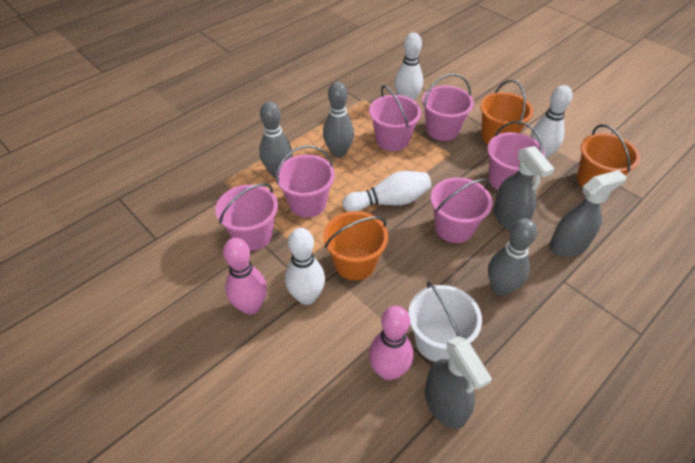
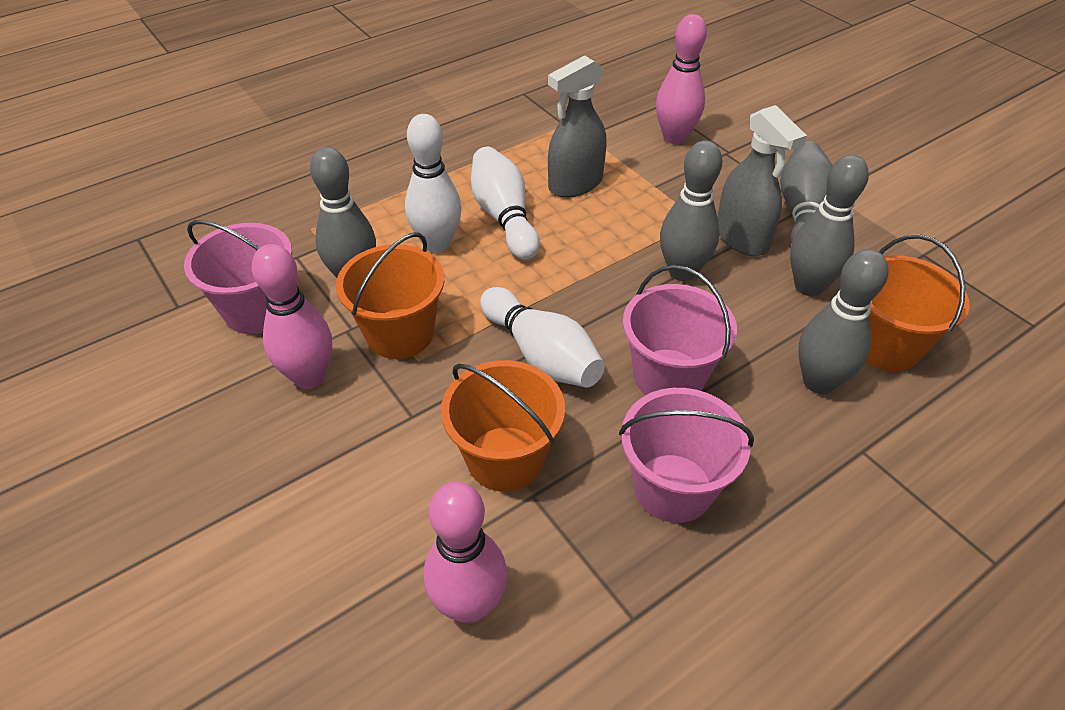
grey bowling pin: 3 -> 5
grey spray bottle: 3 -> 2
pink bowling pin: 2 -> 3
pink bucket: 6 -> 3
white bowling pin: 4 -> 3
white bucket: 1 -> 0

